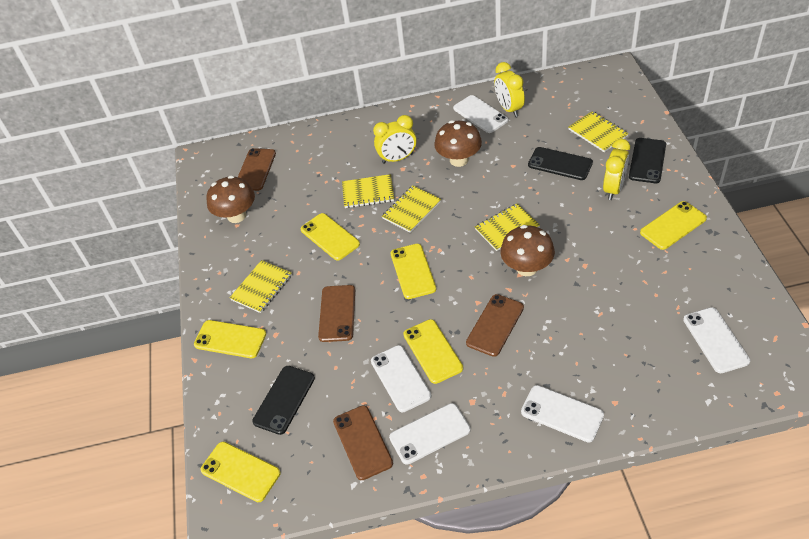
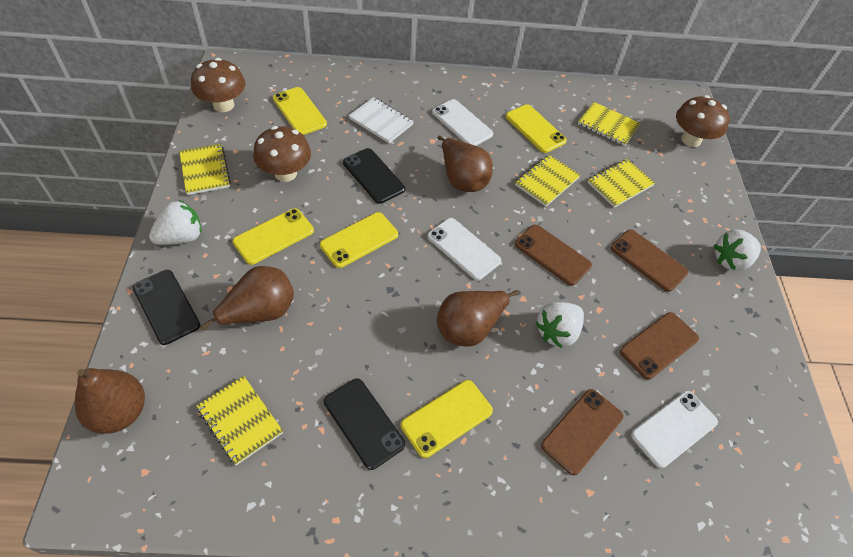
brown pear: 0 -> 4
white notebook: 0 -> 1
white phone: 5 -> 3
white strawberry: 0 -> 3
yellow clock: 3 -> 0
yellow phone: 6 -> 5

